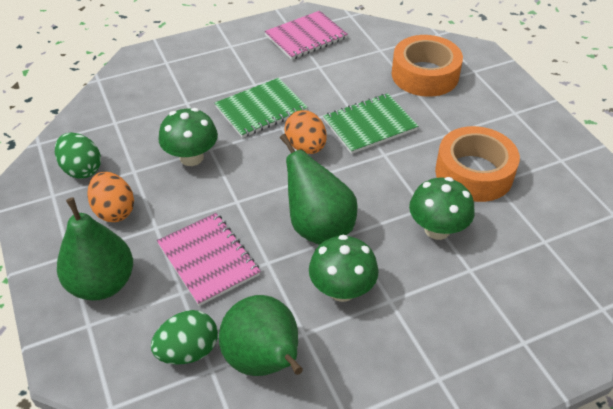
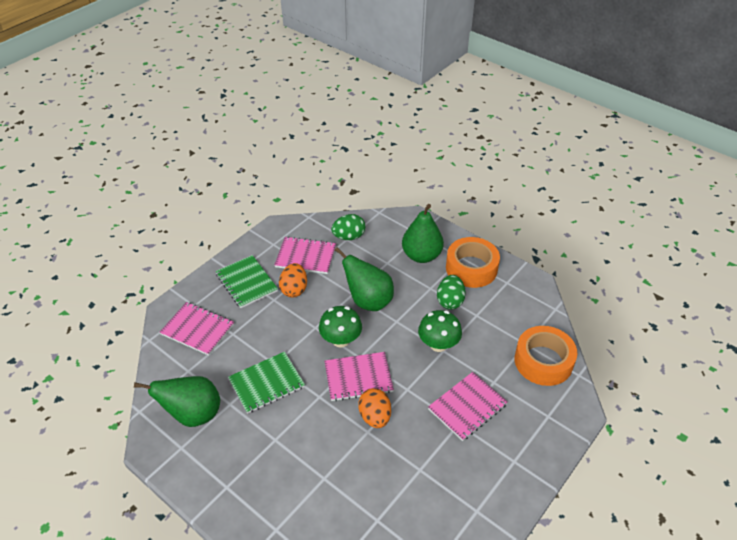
green mushroom: 3 -> 2
pink notebook: 2 -> 4

